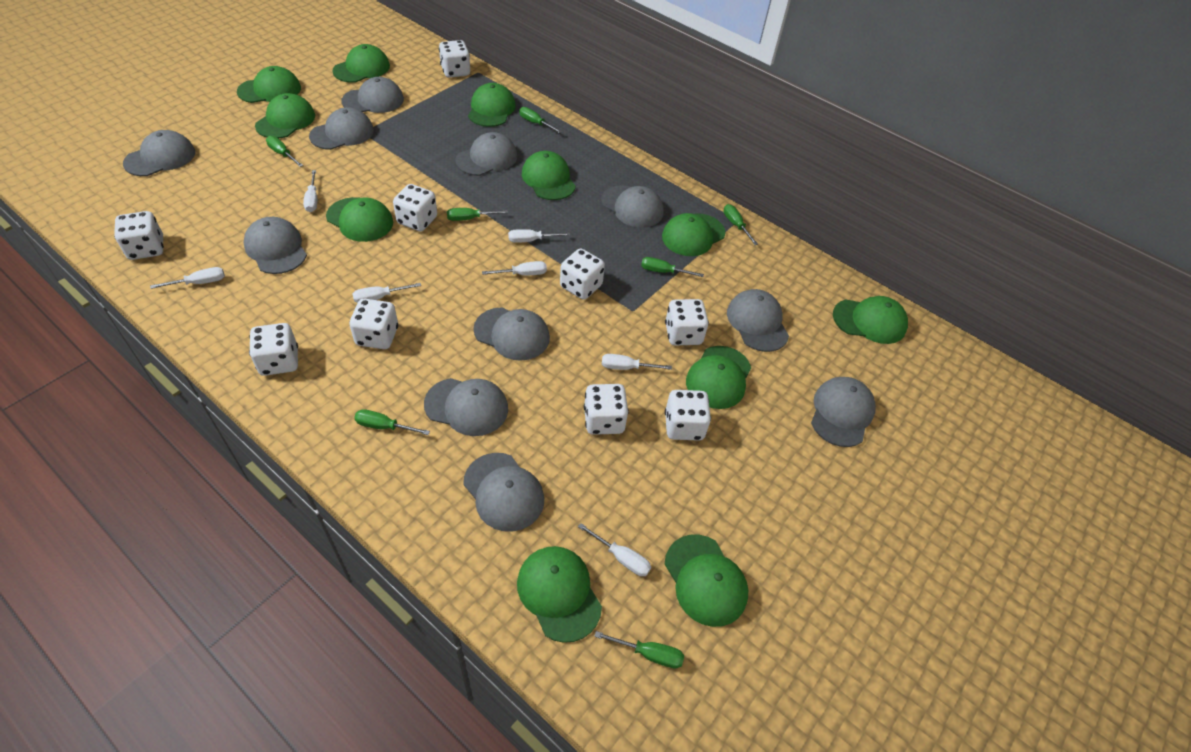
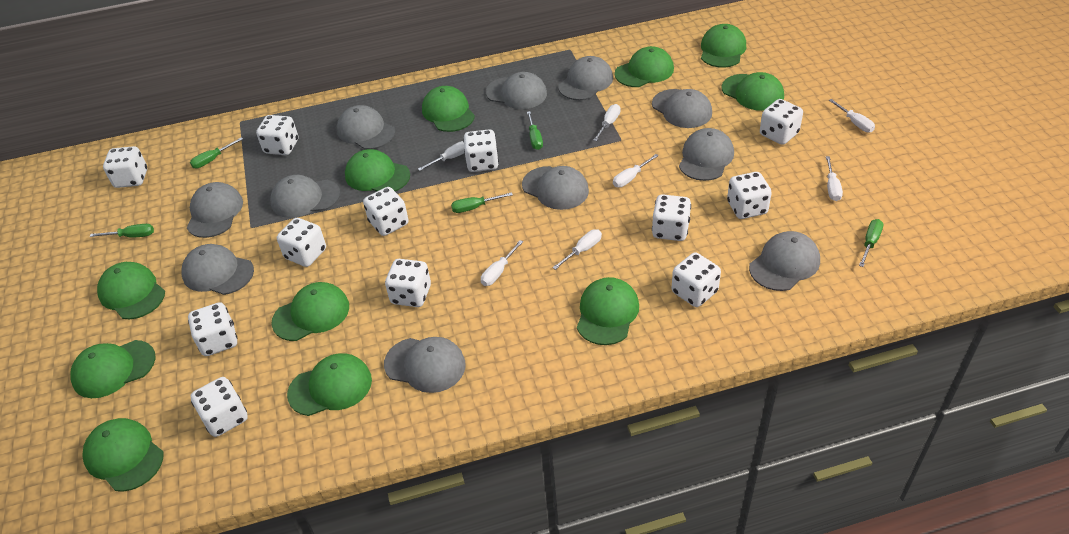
green screwdriver: 7 -> 5
white dice: 9 -> 12

